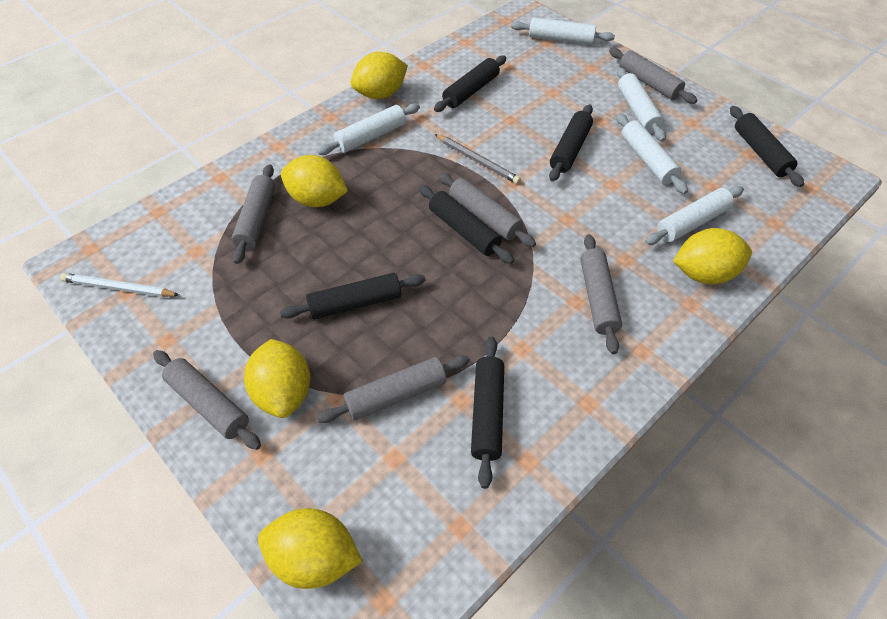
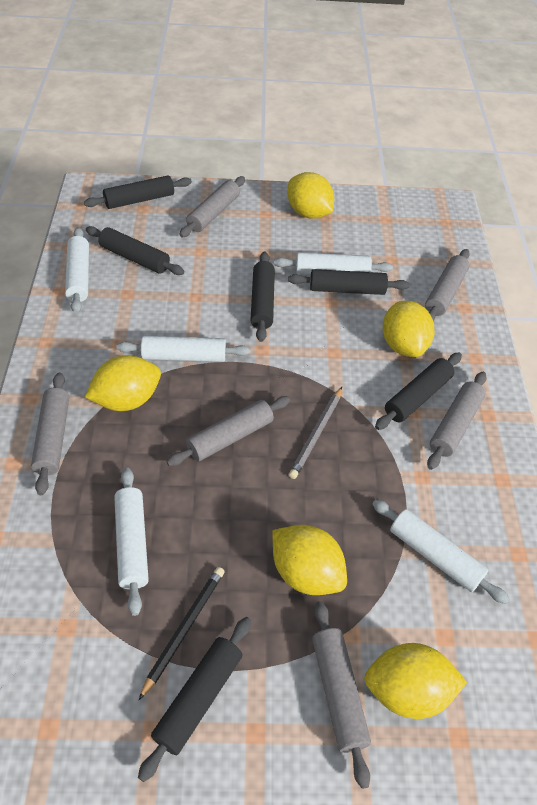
black pencil: 0 -> 1
white pencil: 1 -> 0

